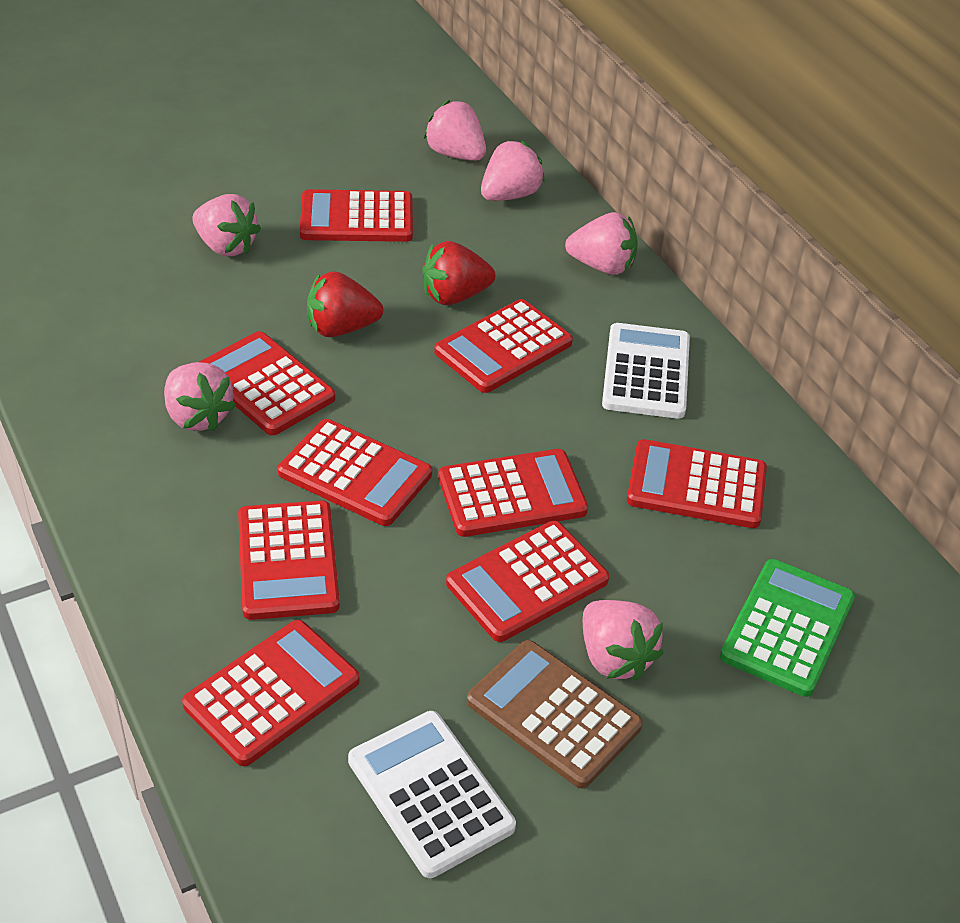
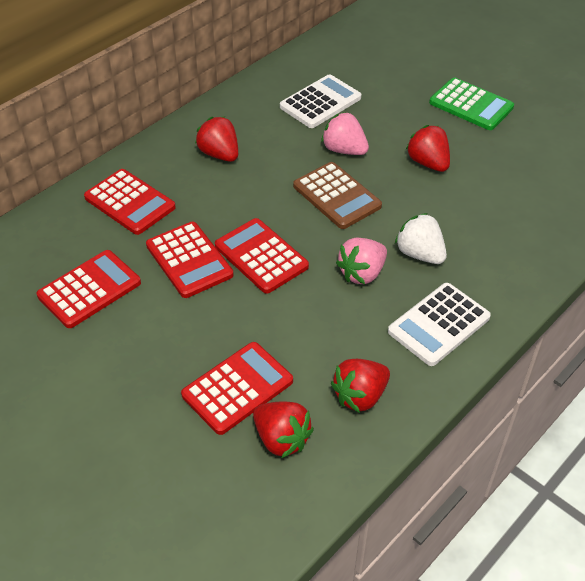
pink strawberry: 6 -> 2
red calculator: 9 -> 5
red strawberry: 2 -> 4
white strawberry: 0 -> 1

